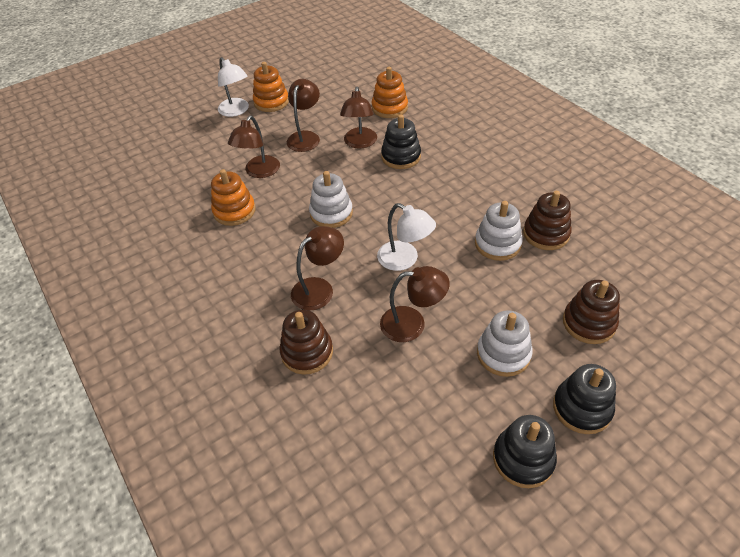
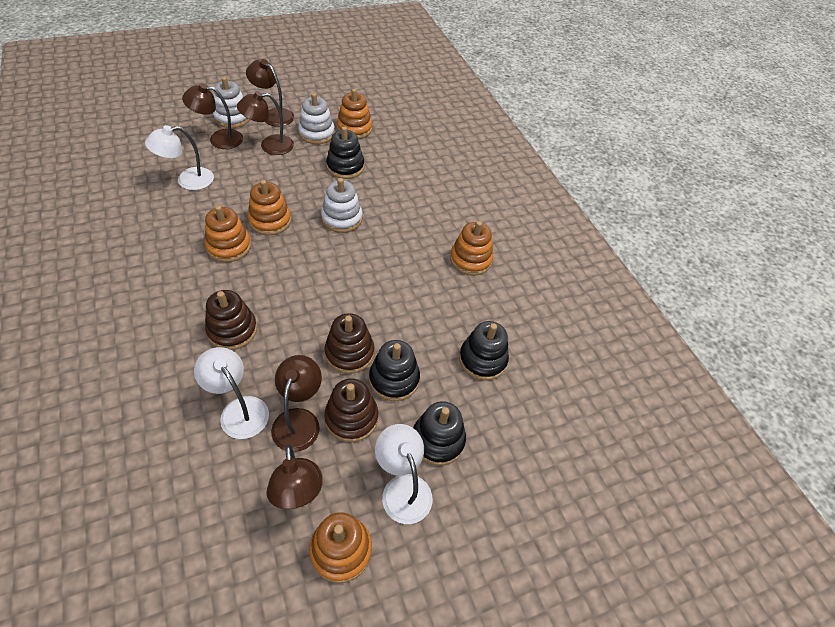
black stacking toy: 3 -> 4
orange stacking toy: 3 -> 5
white lamp: 2 -> 3

